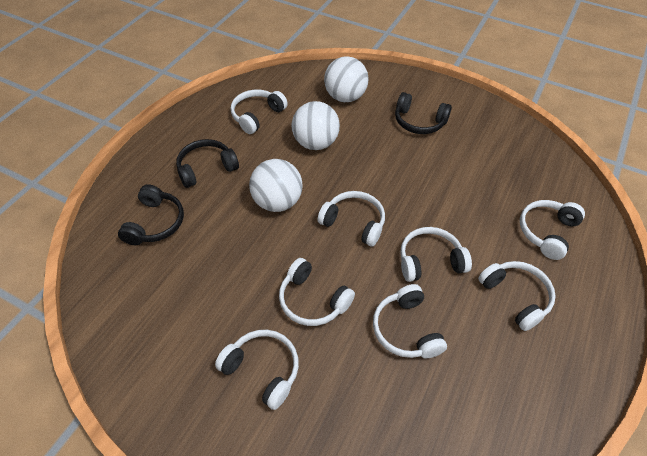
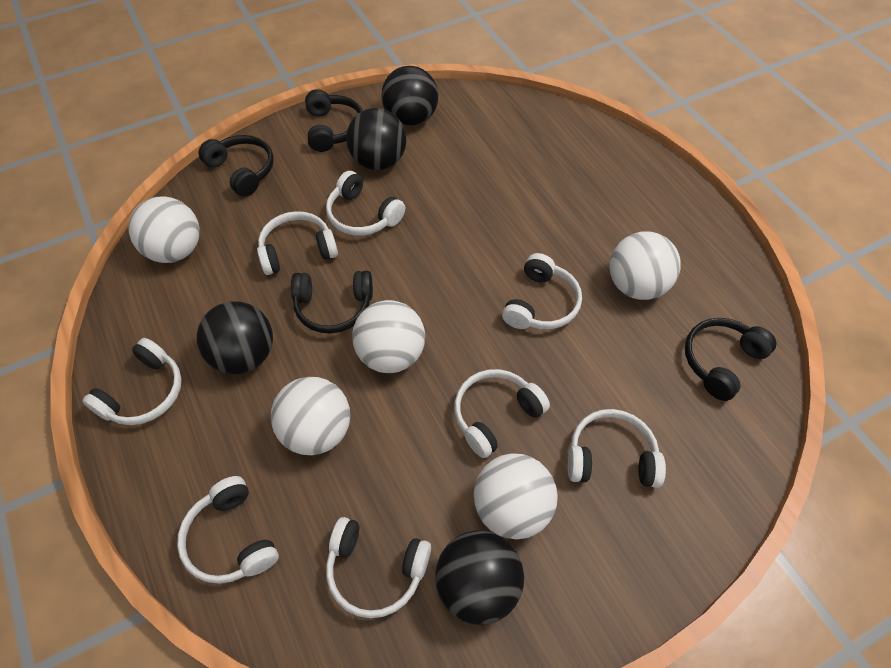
black ball: 0 -> 4
black headphones: 3 -> 4
white ball: 3 -> 5

